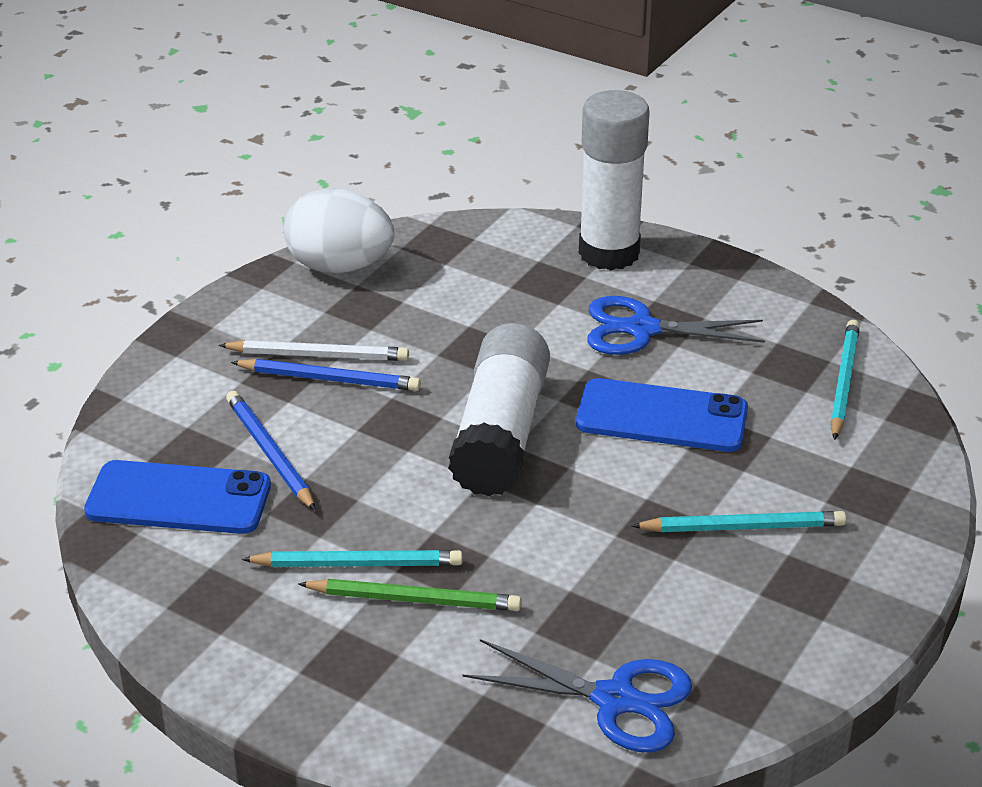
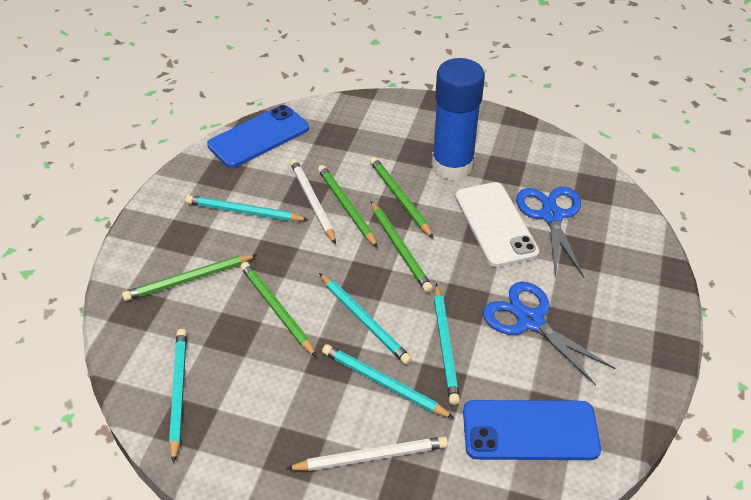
blue glue stick: 0 -> 1
blue pencil: 2 -> 0
green pencil: 1 -> 5
turquoise pencil: 3 -> 5
white egg: 1 -> 0
white glue stick: 2 -> 0
white pencil: 1 -> 2
white phone: 0 -> 1

